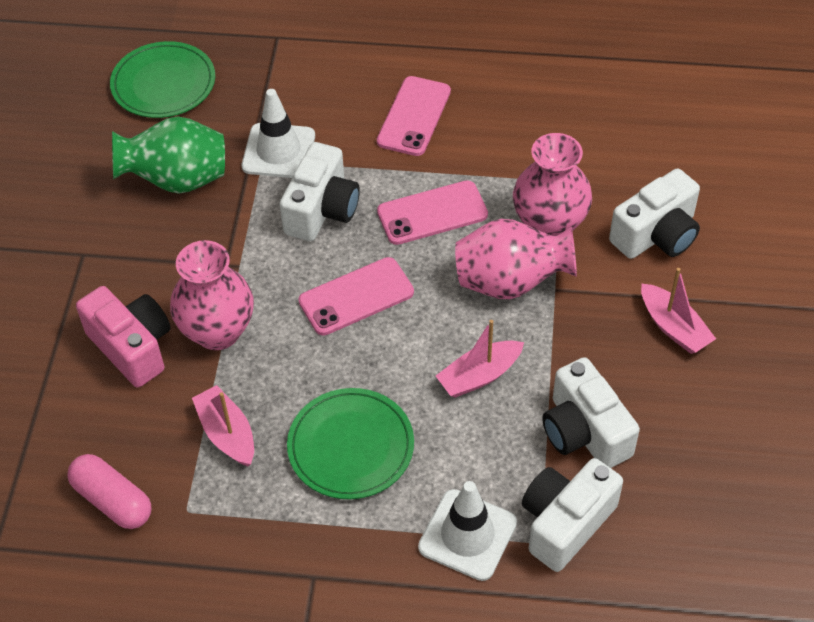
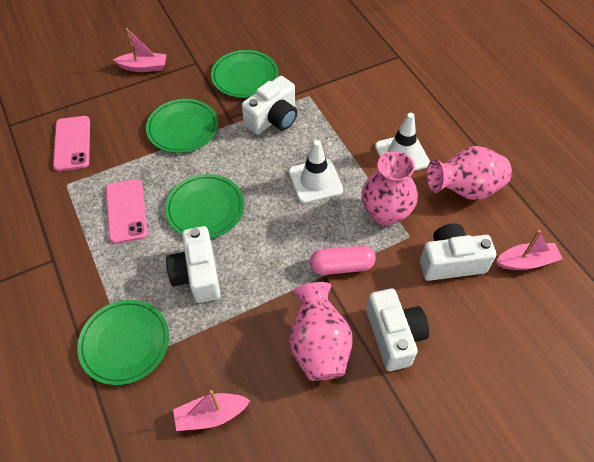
green plate: 2 -> 4
green vase: 1 -> 0
pink camera: 1 -> 0
pink phone: 3 -> 2

